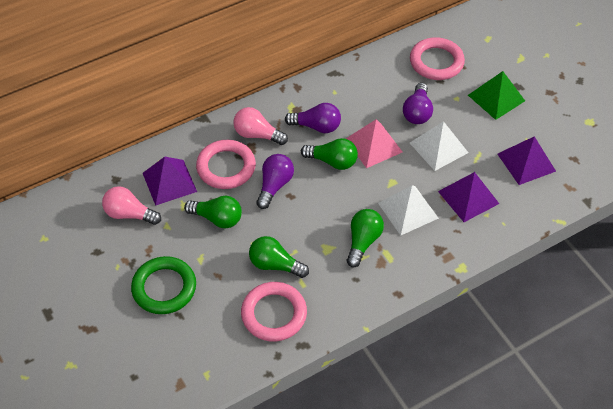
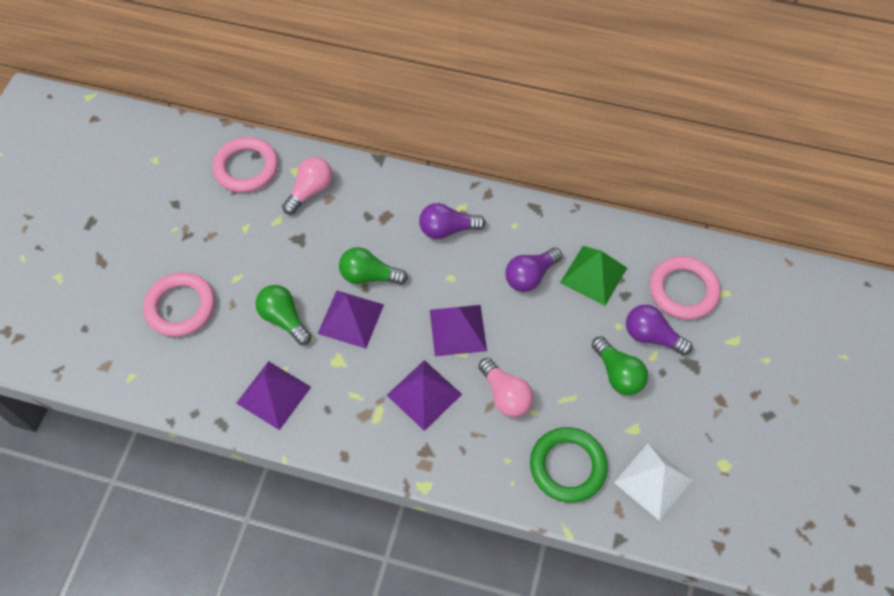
green light bulb: 4 -> 3
pink pyramid: 1 -> 0
purple pyramid: 3 -> 4
white pyramid: 2 -> 1

